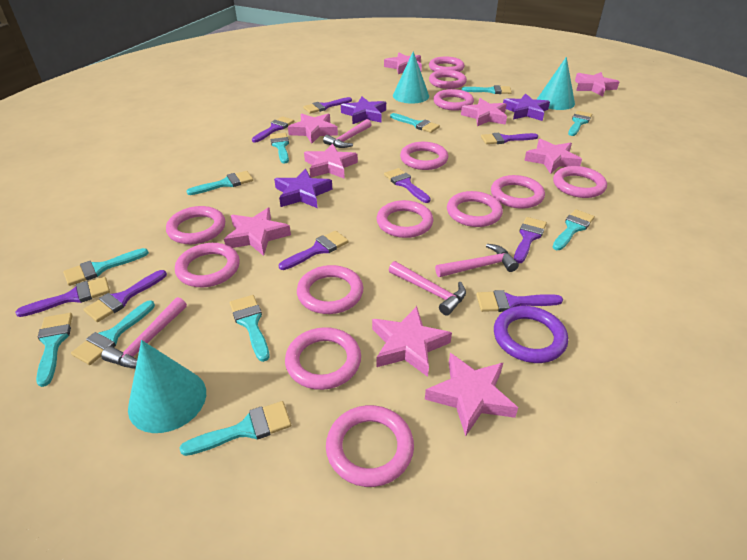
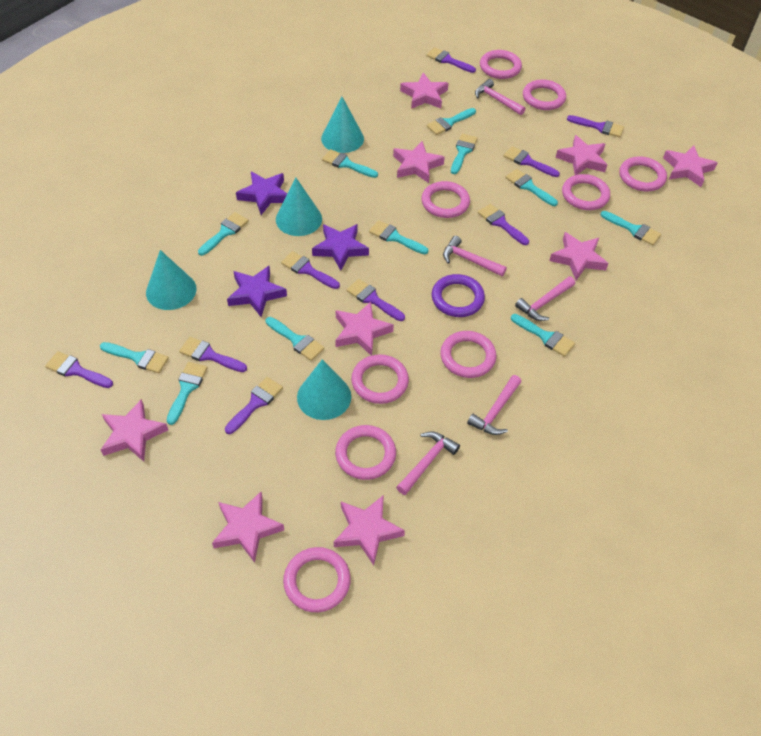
pink hammer: 4 -> 5
pink ring: 13 -> 9
turquoise cone: 3 -> 4

